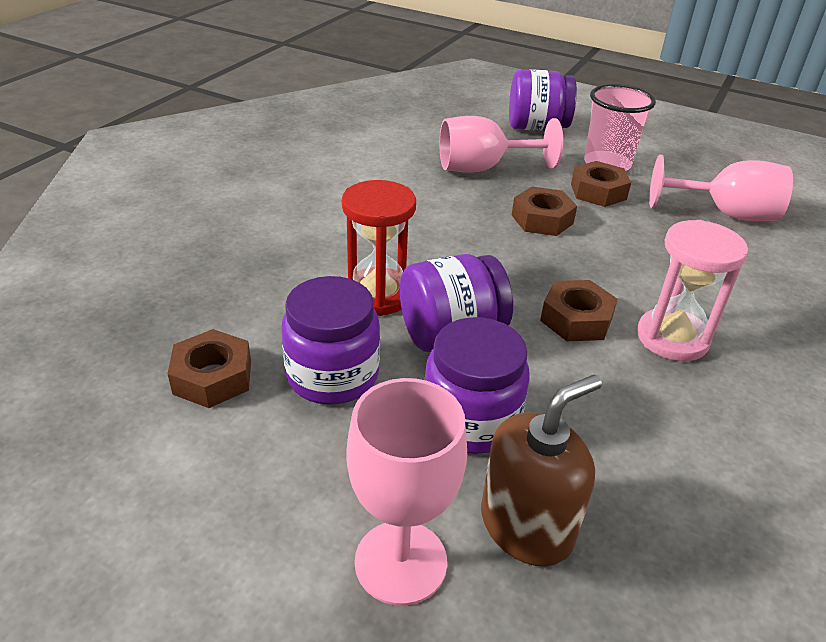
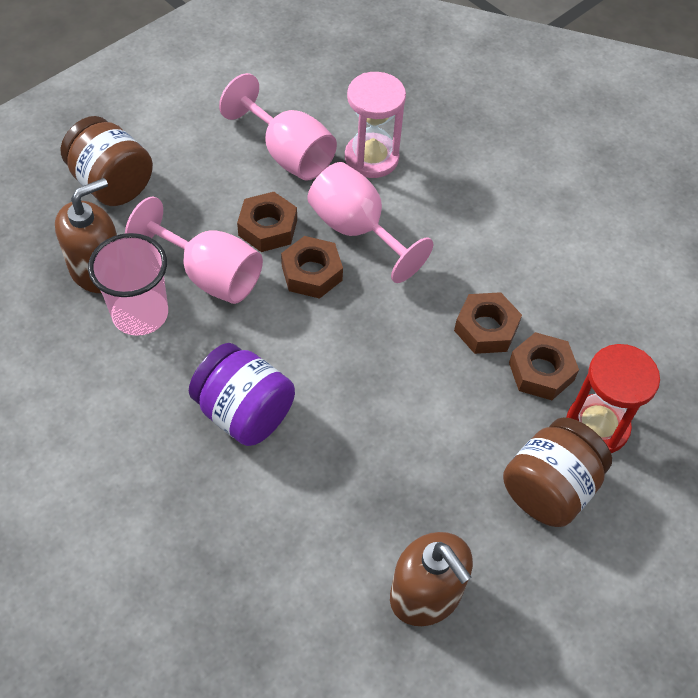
brown jar: 0 -> 2
brown soap dispenser: 1 -> 2
purple jar: 4 -> 1

